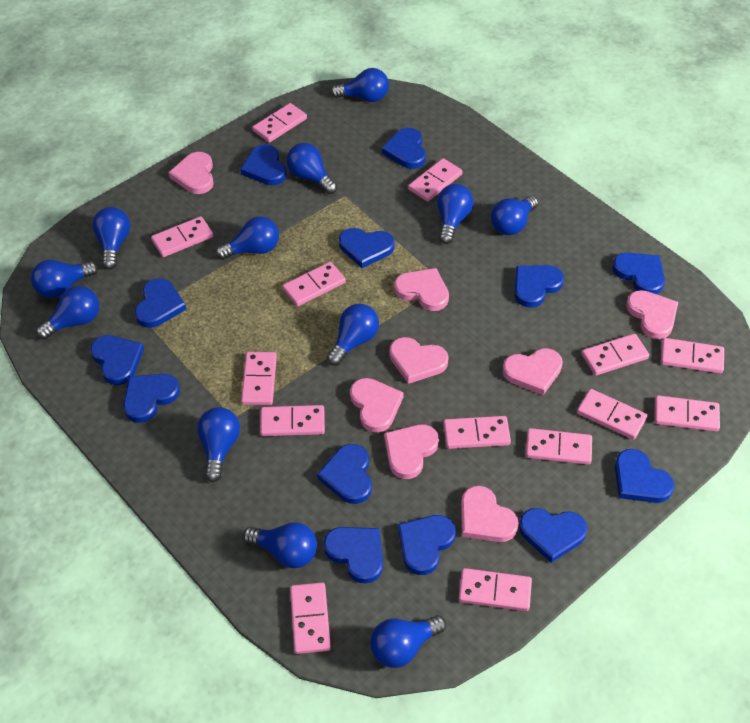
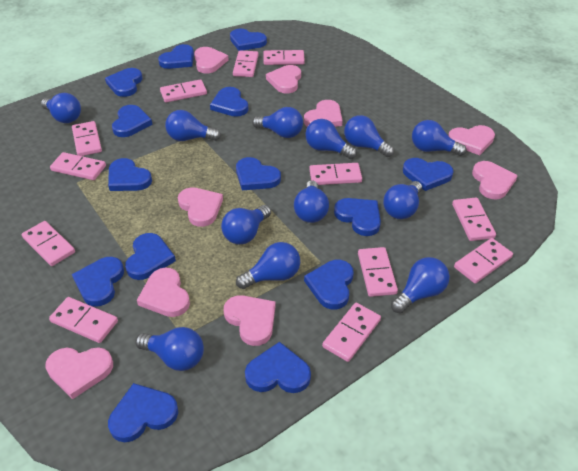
blue heart: 13 -> 14
pink domino: 14 -> 12
pink heart: 8 -> 9

